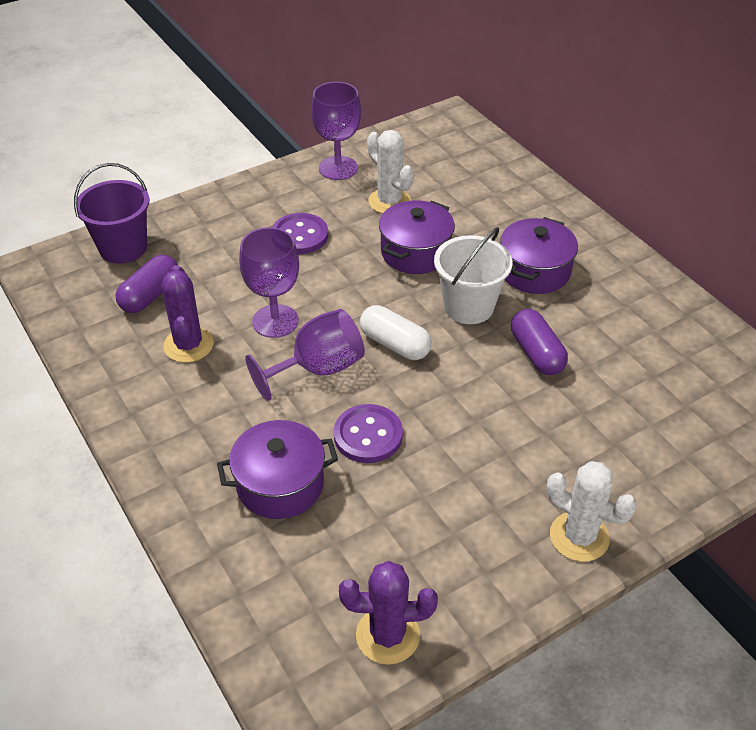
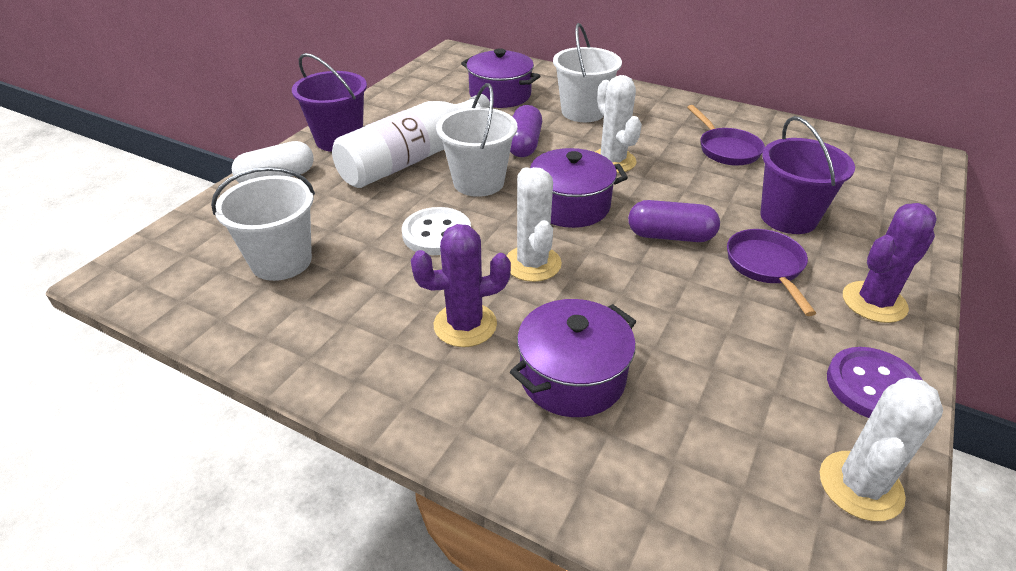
purple bucket: 1 -> 2
purple button: 2 -> 1
purple goblet: 3 -> 0
purple pan: 0 -> 2
white bottle: 0 -> 1
white bucket: 1 -> 3
white button: 0 -> 1
white cactus: 2 -> 3

